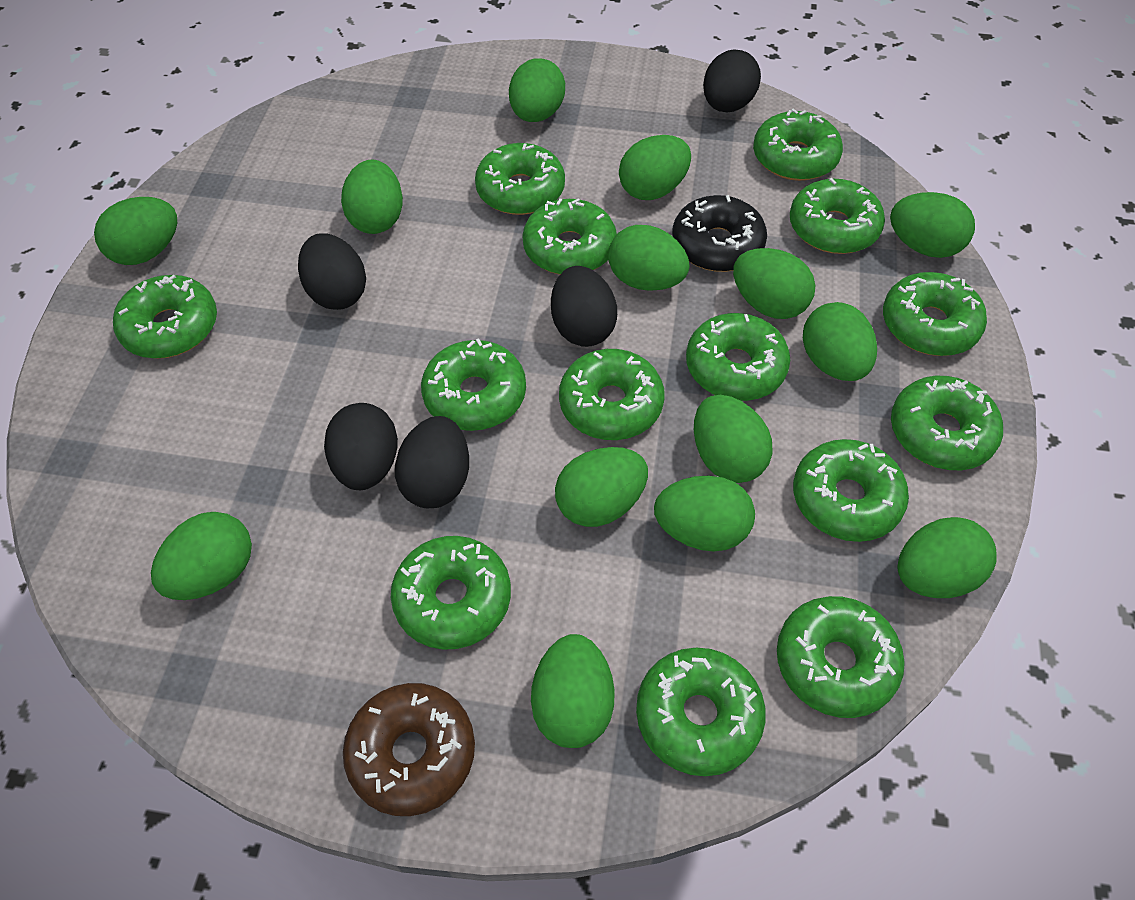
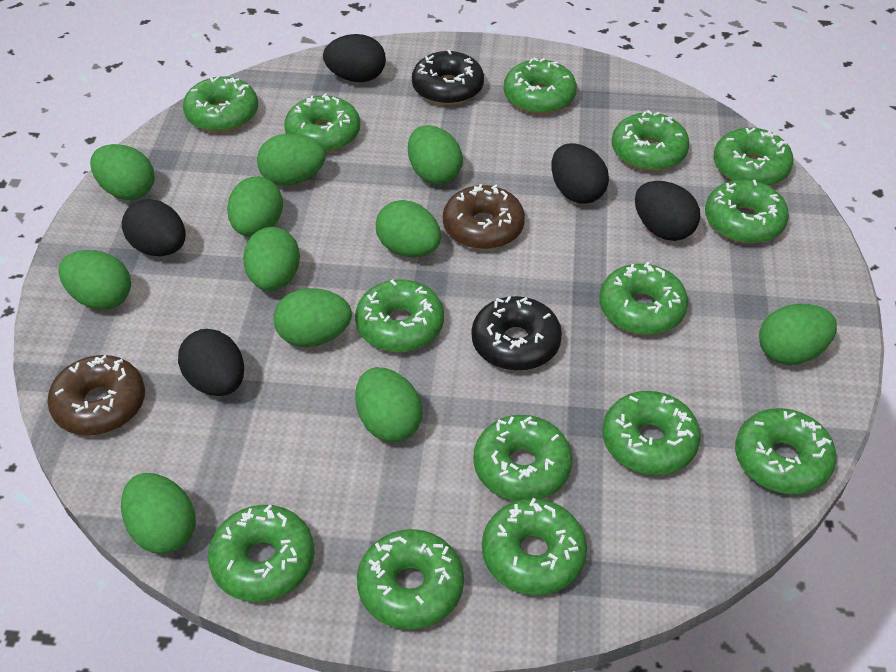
black donut: 1 -> 2
brown donut: 1 -> 2
green egg: 14 -> 11

